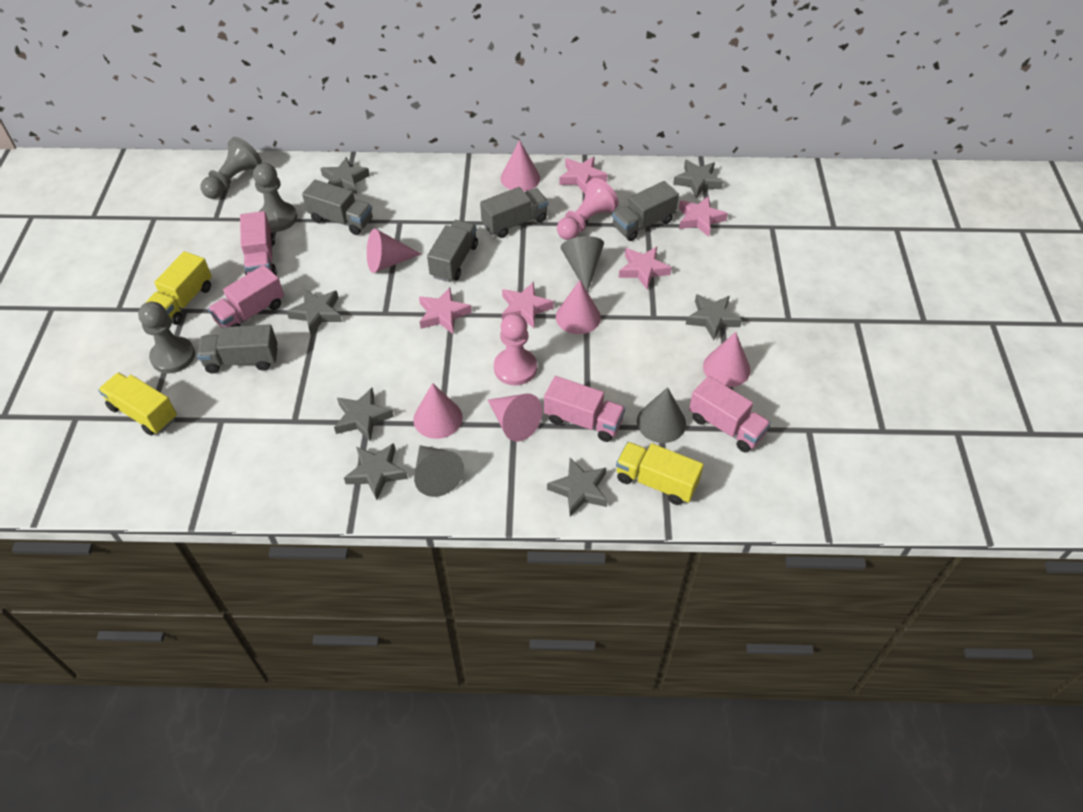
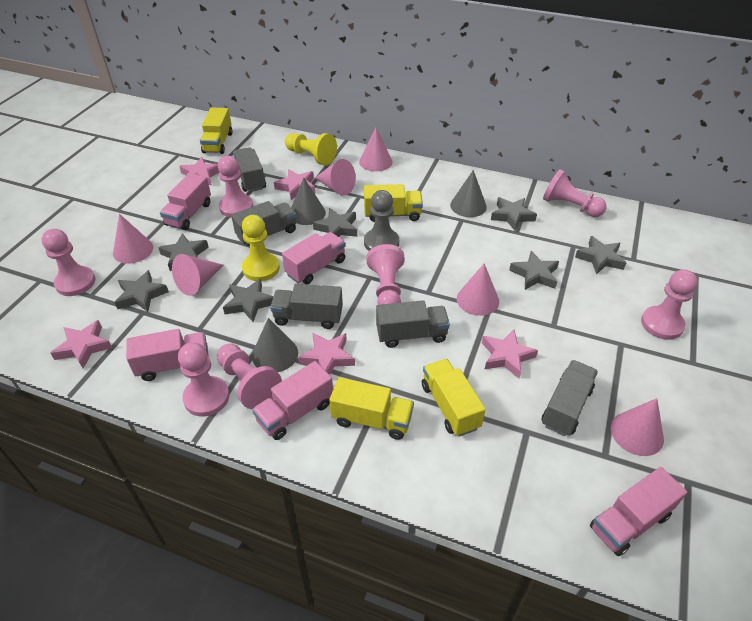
grey pawn: 3 -> 1
pink pawn: 2 -> 7
pink truck: 4 -> 5
yellow pawn: 0 -> 2
yellow truck: 3 -> 4

